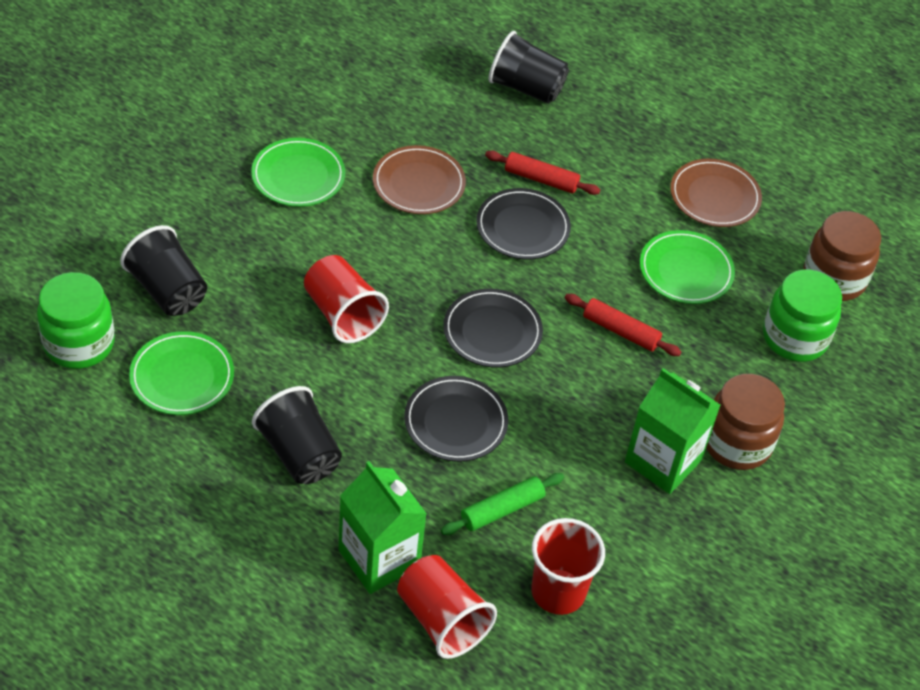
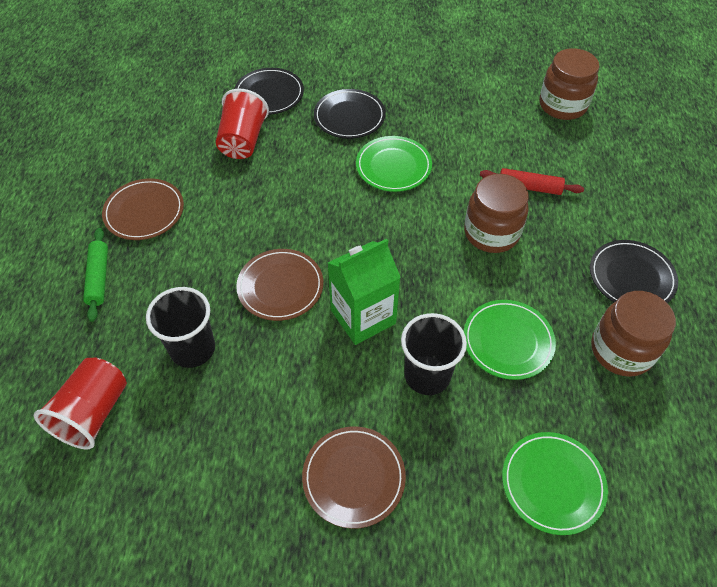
black cup: 3 -> 2
brown jar: 2 -> 3
brown plate: 2 -> 3
green carton: 2 -> 1
green jar: 2 -> 0
red cup: 3 -> 2
red rolling pin: 2 -> 1

